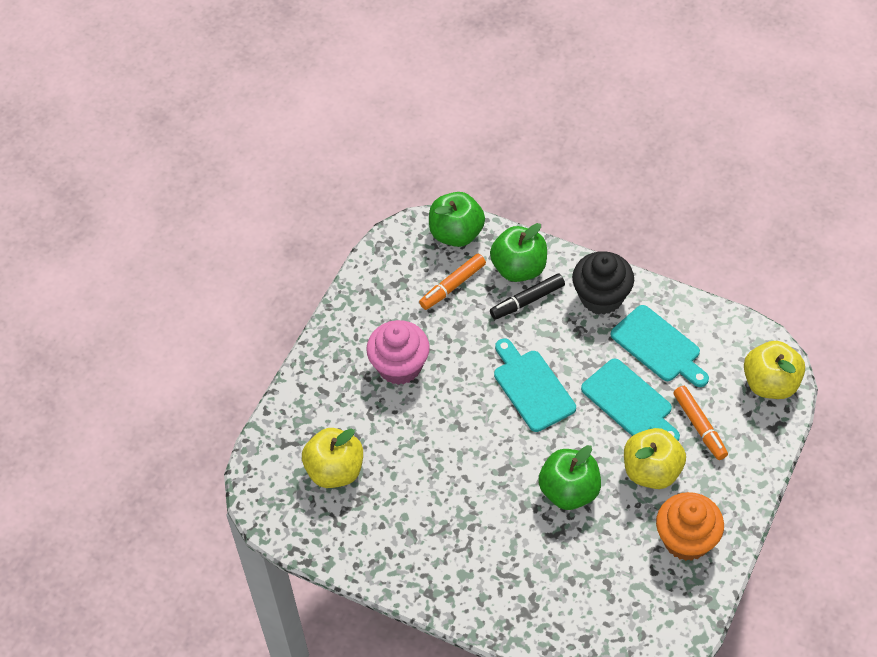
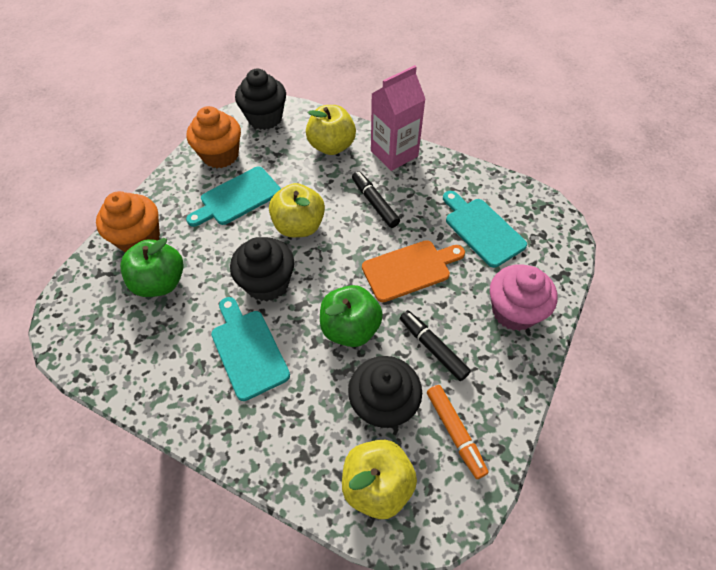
black cupcake: 1 -> 3
black marker: 1 -> 2
green apple: 3 -> 2
orange cupcake: 1 -> 2
orange cutting board: 0 -> 1
orange marker: 2 -> 1
pink carton: 0 -> 1

